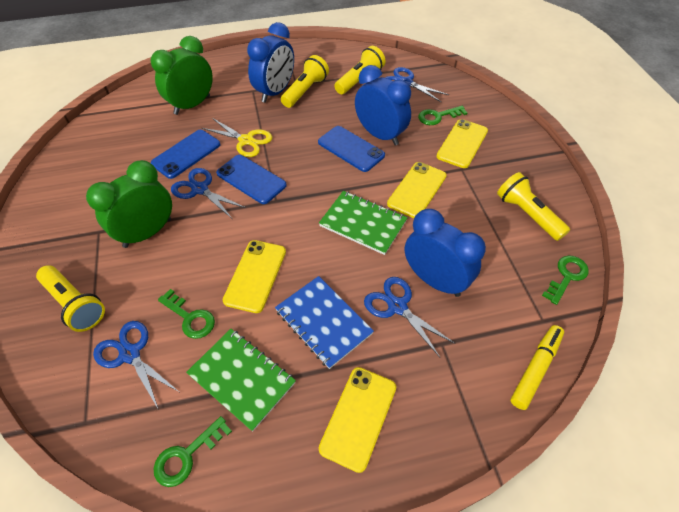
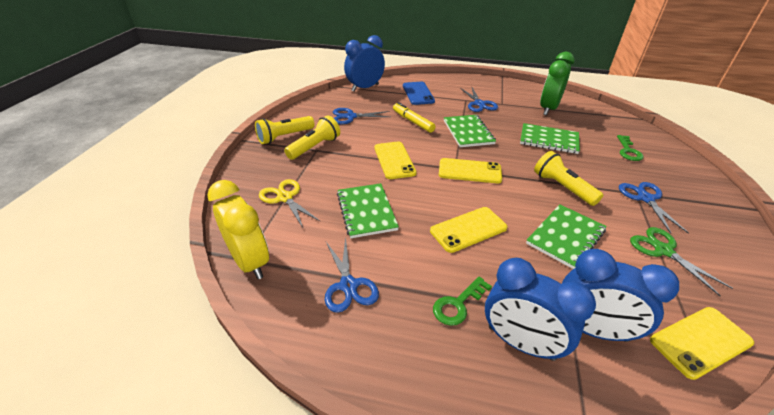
blue notebook: 1 -> 0
blue phone: 3 -> 1
green clock: 2 -> 1
green key: 4 -> 2
green notebook: 2 -> 4
green scissors: 0 -> 1
yellow clock: 0 -> 1
yellow flashlight: 4 -> 3

